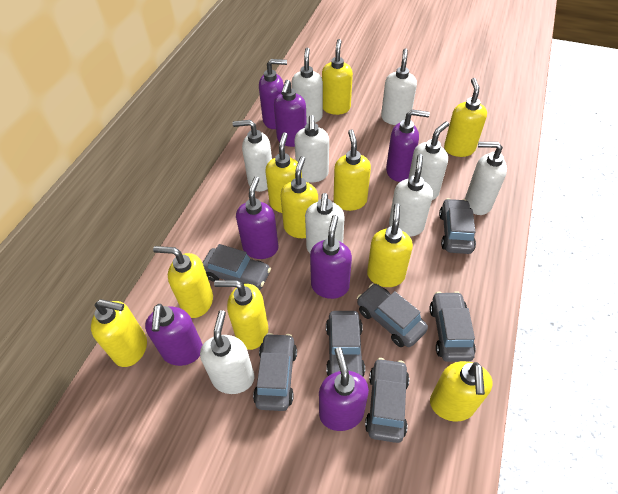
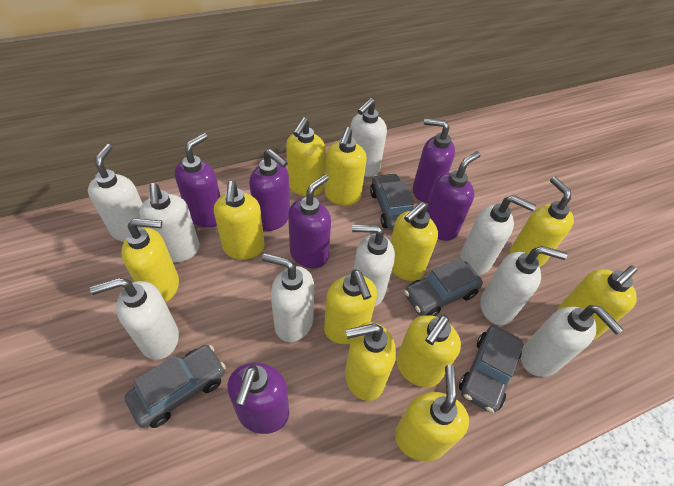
grey car: 7 -> 4
purple soap dispenser: 7 -> 6
yellow soap dispenser: 10 -> 11

